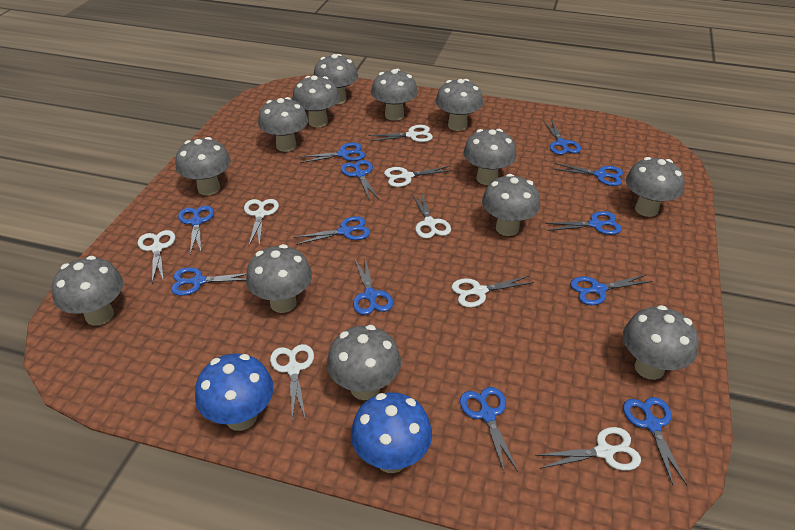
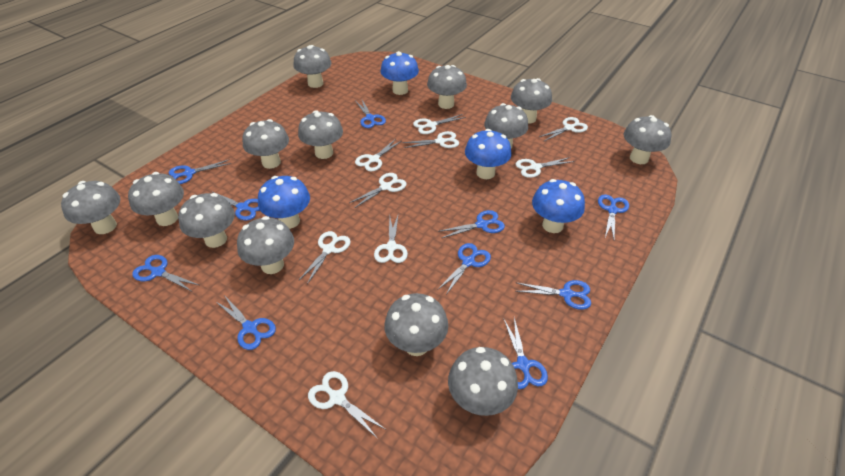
blue mushroom: 2 -> 4
blue scissors: 12 -> 10
white scissors: 8 -> 9

